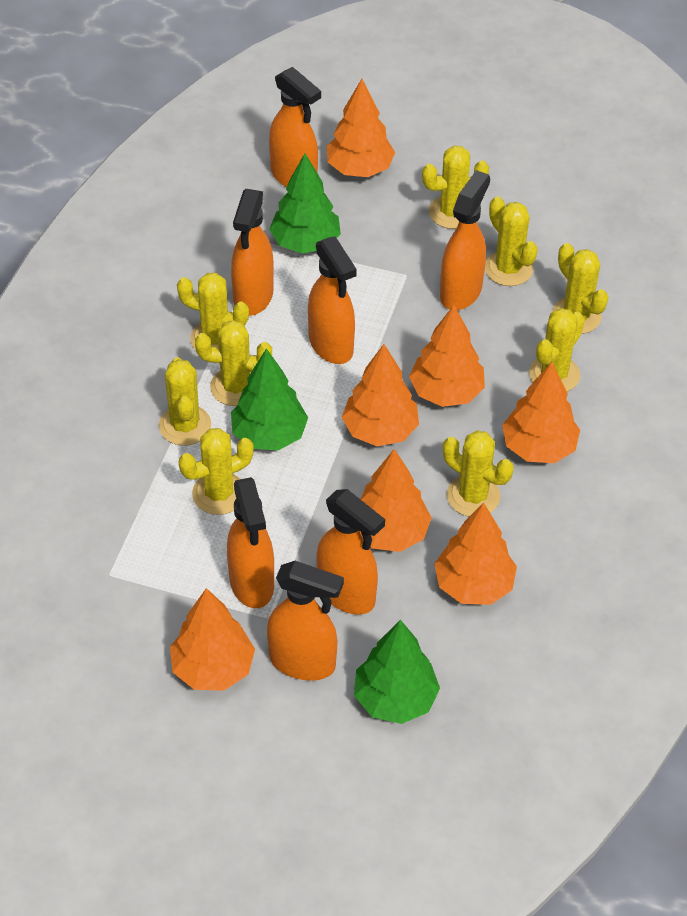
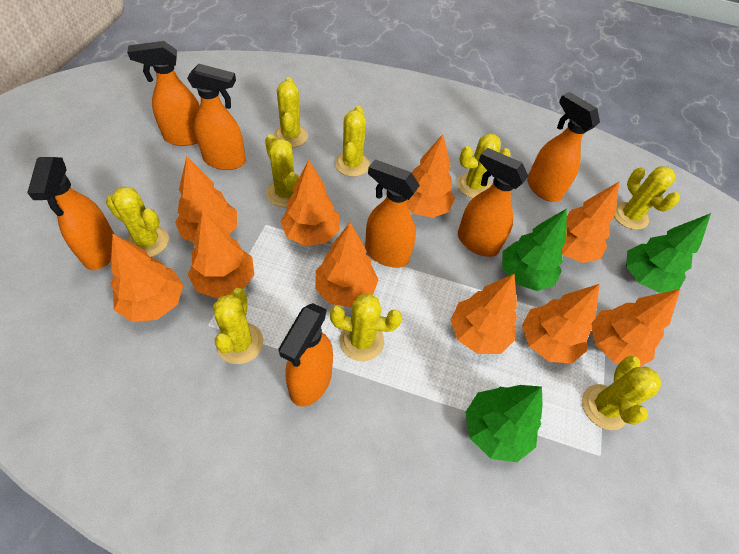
orange tree: 7 -> 10

